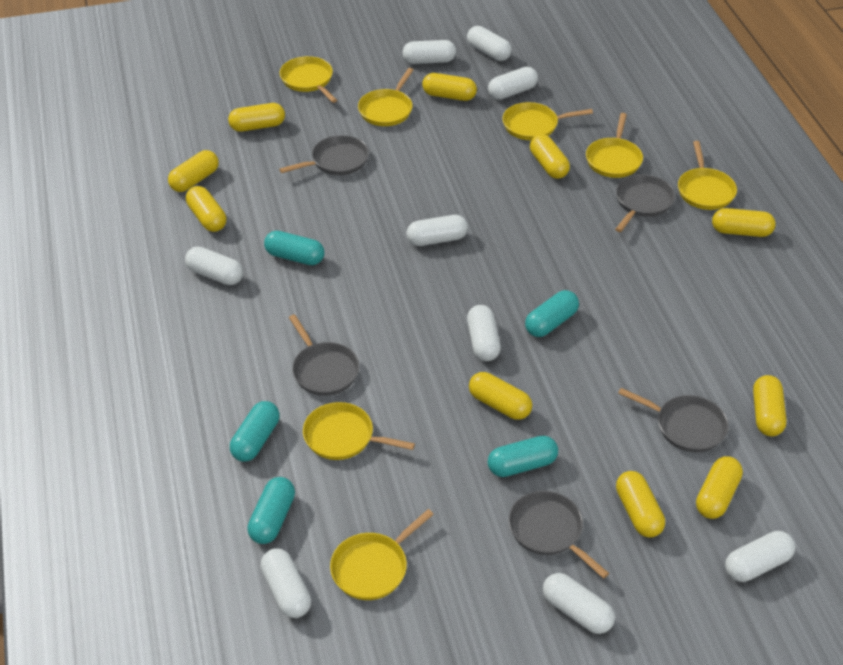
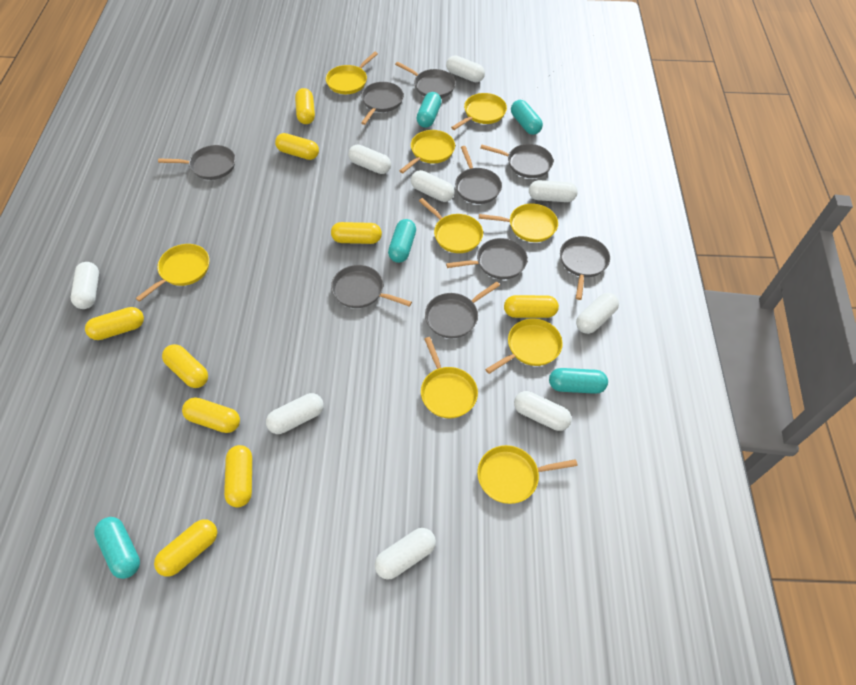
grey pan: 5 -> 9
yellow capsule: 10 -> 9
yellow pan: 7 -> 9

